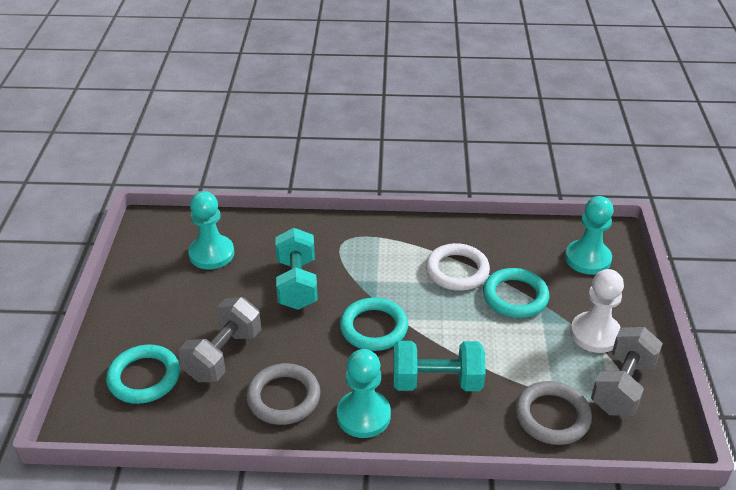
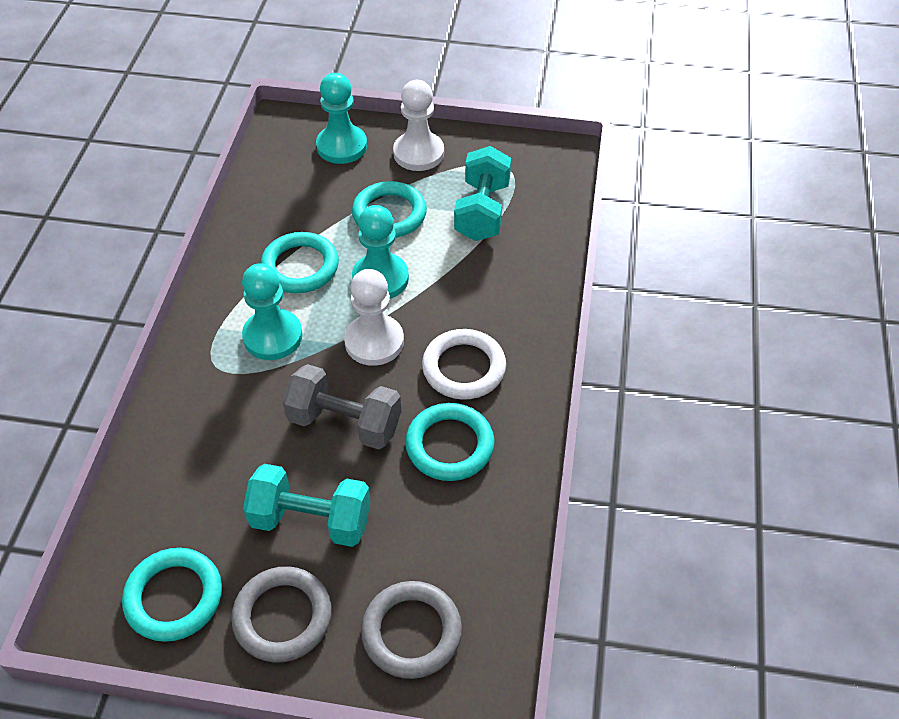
grey dumbbell: 2 -> 1
turquoise ring: 3 -> 4
white pawn: 1 -> 2

